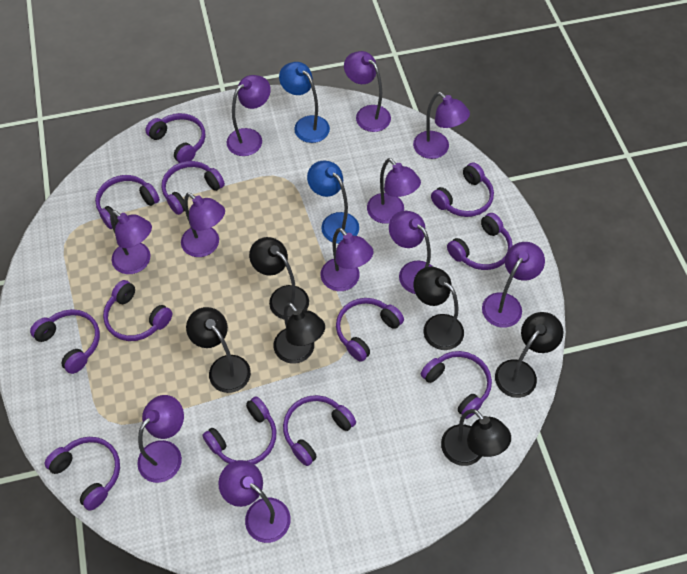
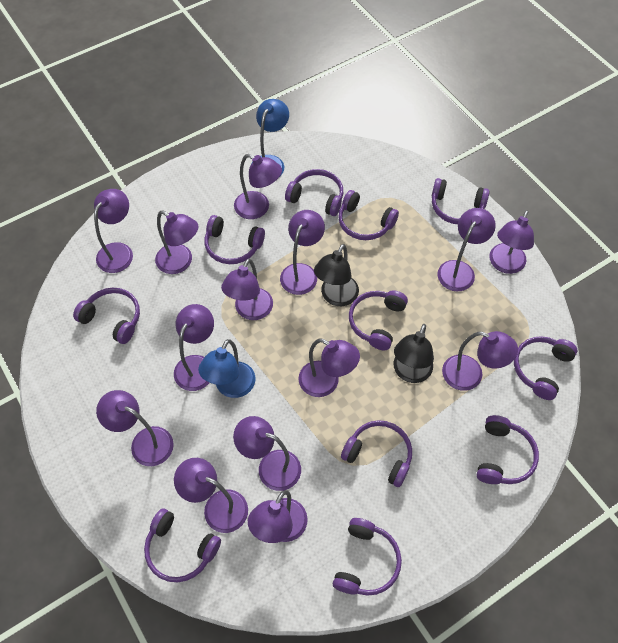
black lamp: 6 -> 2
purple headphones: 12 -> 11
purple lamp: 11 -> 14

